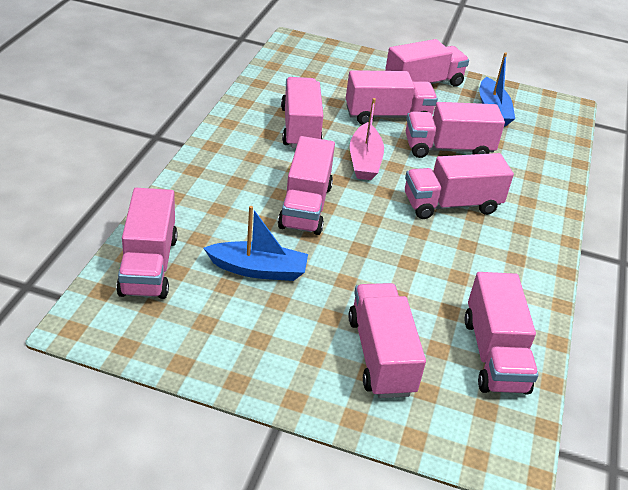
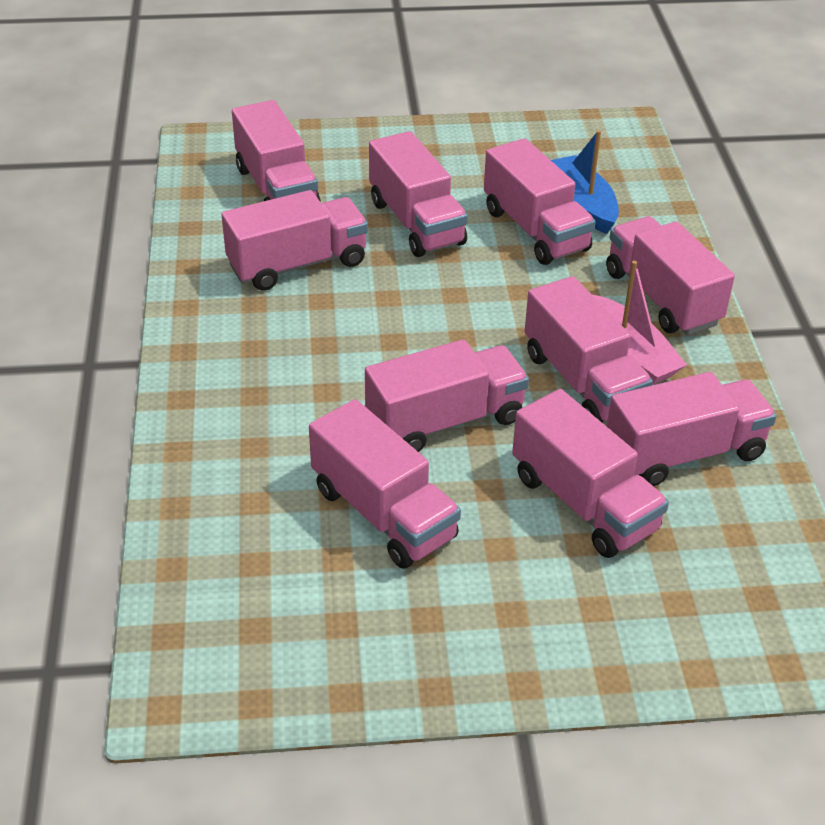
blue boat: 2 -> 1
pink truck: 9 -> 10

